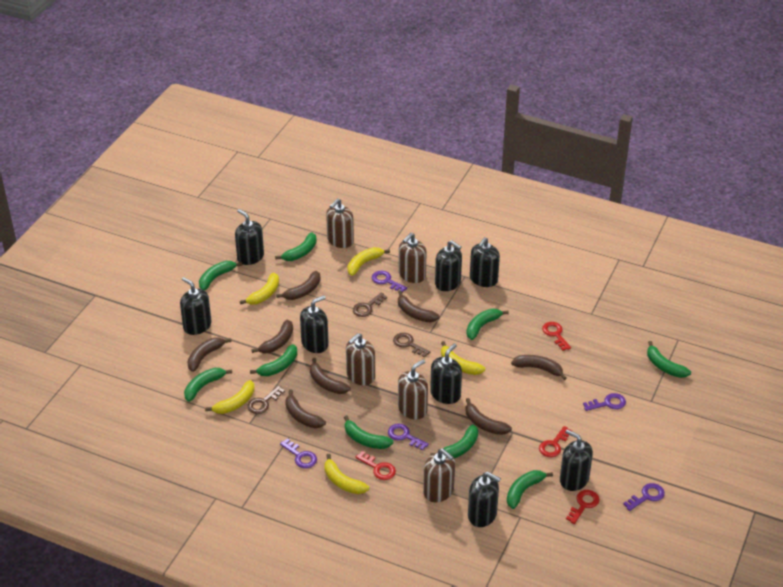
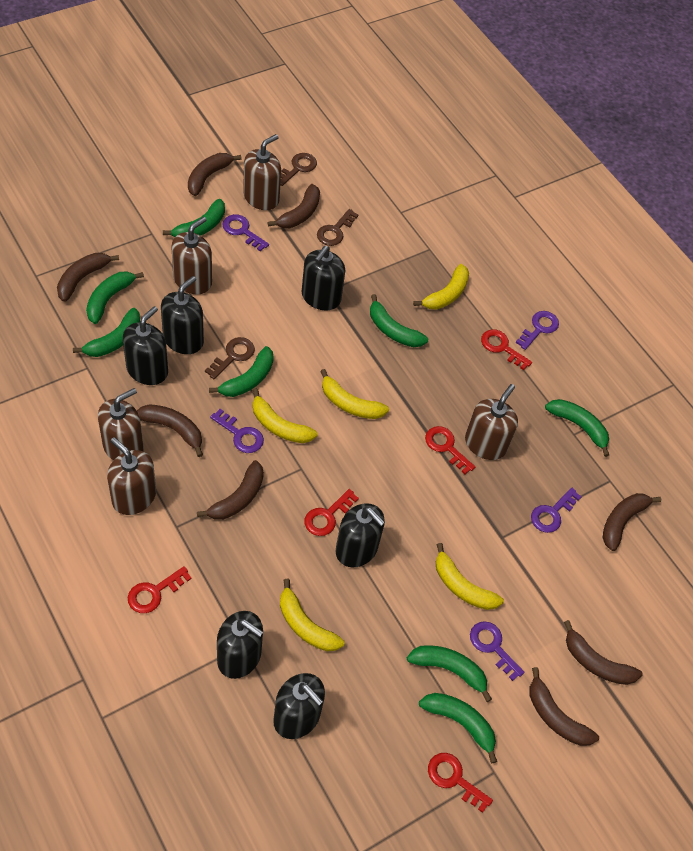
black soap dispenser: 8 -> 6
green banana: 9 -> 8
red key: 4 -> 5

